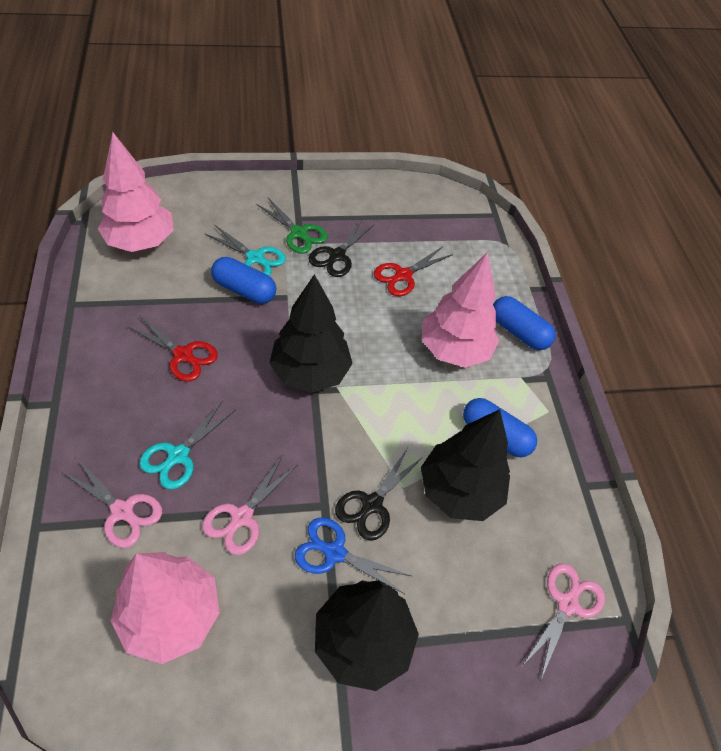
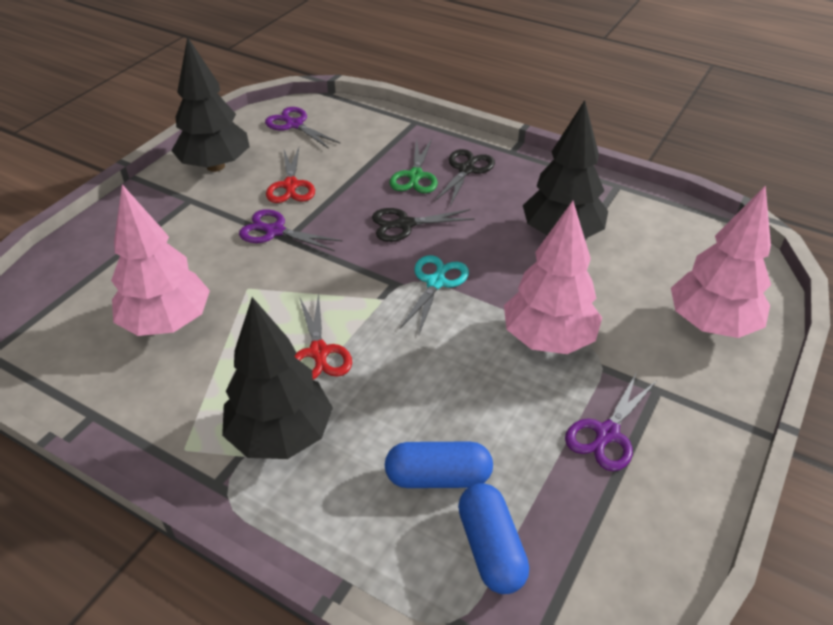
blue capsule: 3 -> 2
blue scissors: 1 -> 0
pink scissors: 3 -> 0
purple scissors: 0 -> 3
turquoise scissors: 2 -> 1

